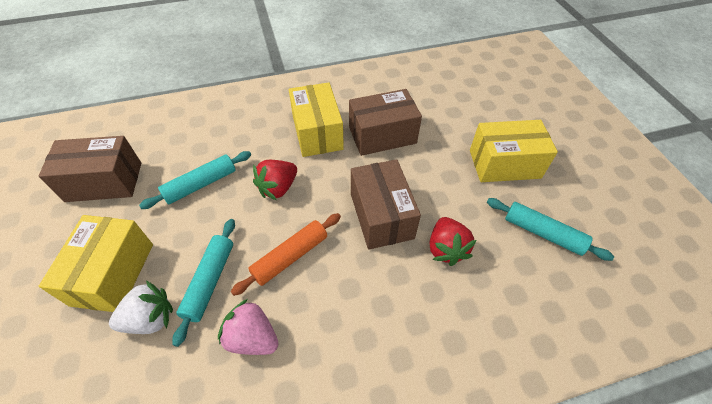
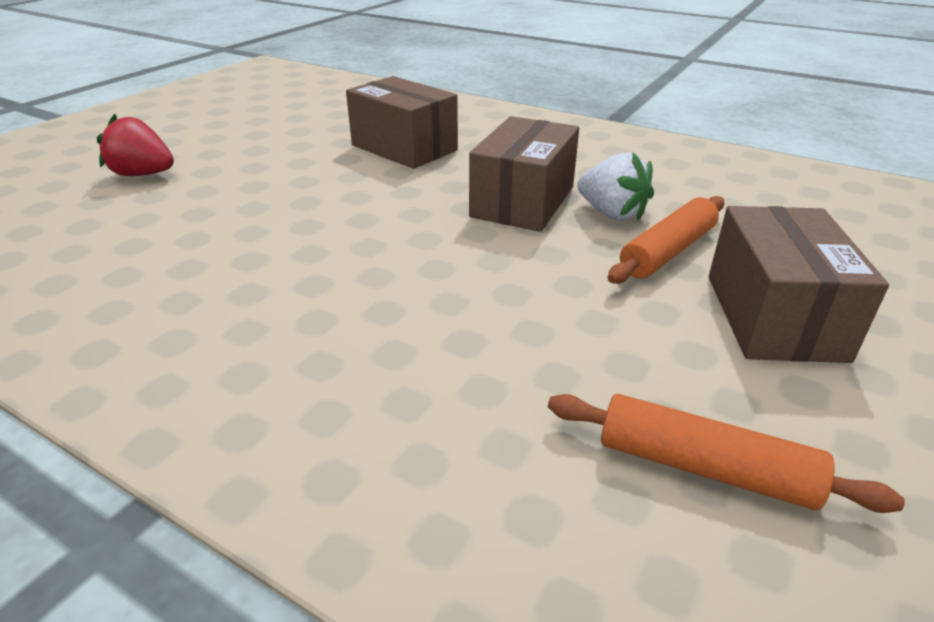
orange rolling pin: 1 -> 2
pink strawberry: 1 -> 0
red strawberry: 2 -> 1
turquoise rolling pin: 3 -> 0
yellow box: 3 -> 0

